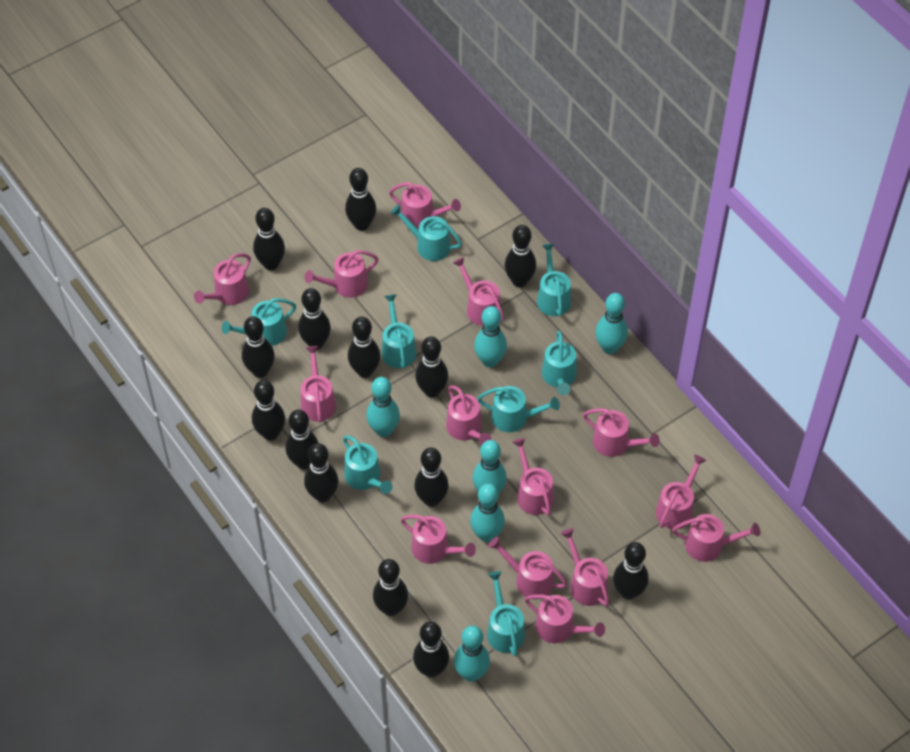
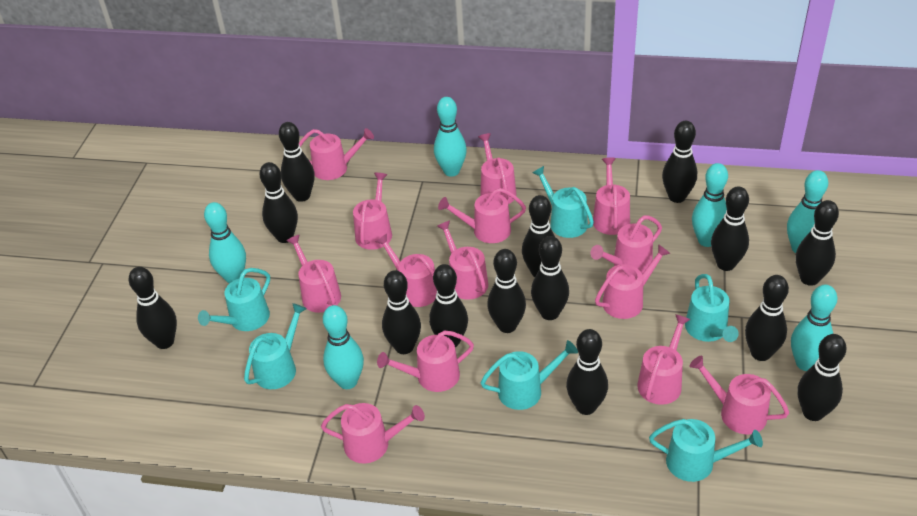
turquoise watering can: 8 -> 6

